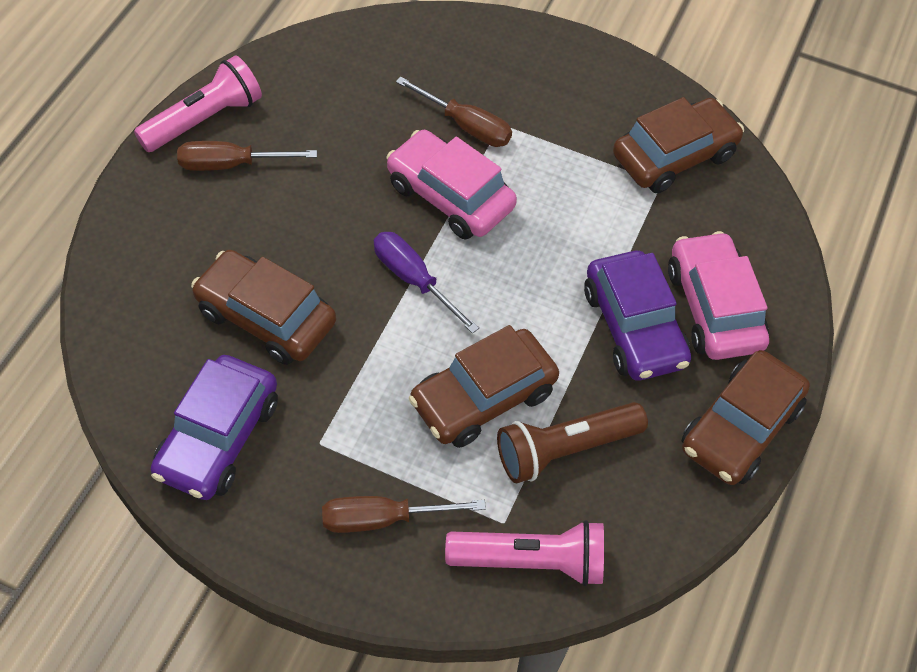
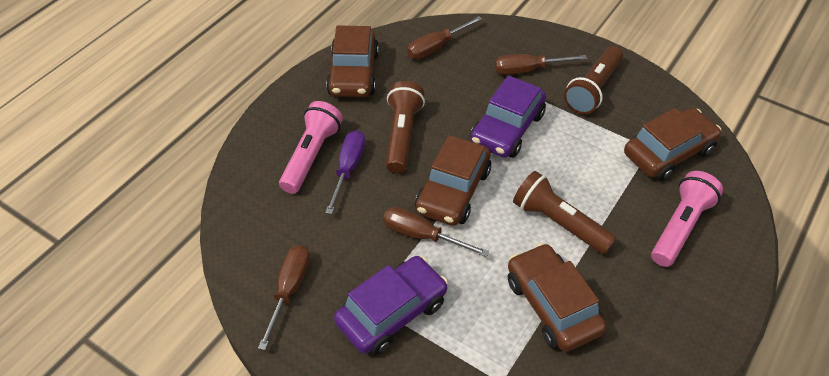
brown flashlight: 1 -> 3
brown screwdriver: 3 -> 4
pink car: 2 -> 0

